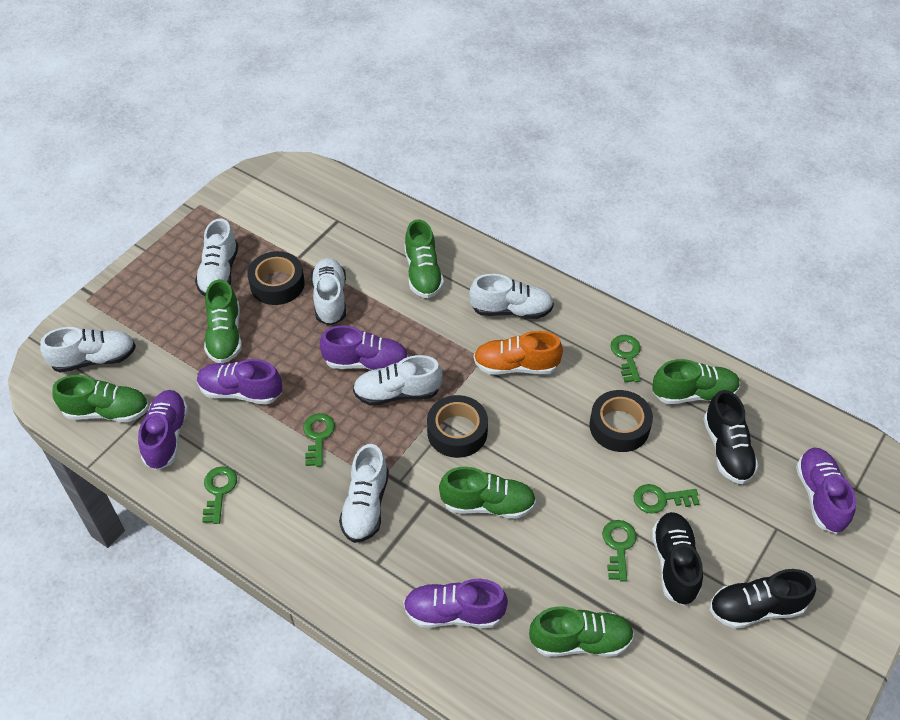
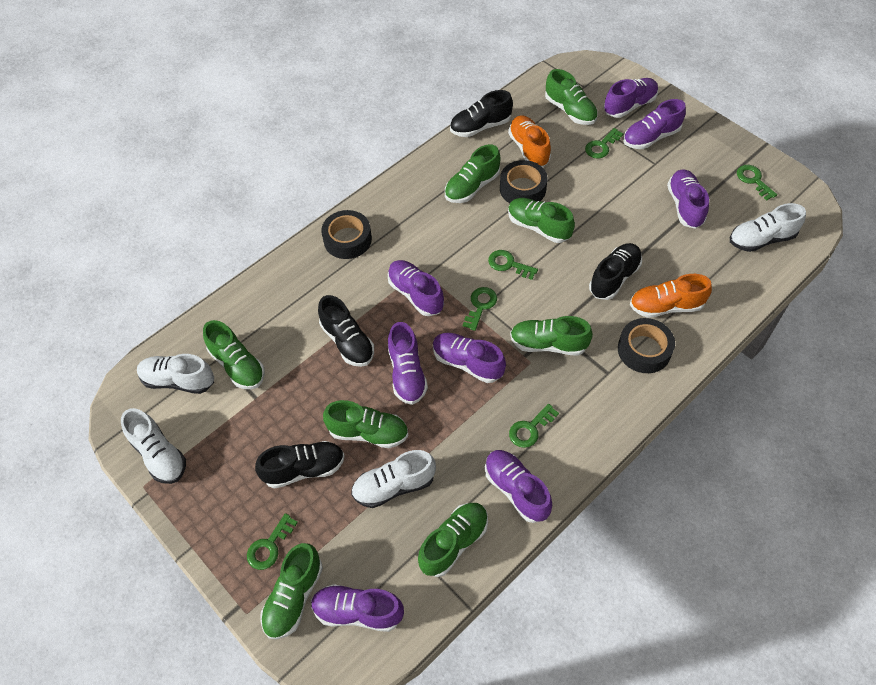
black shoe: 3 -> 4
green key: 5 -> 6
green shoe: 6 -> 8
orange shoe: 1 -> 2
purple shoe: 5 -> 8
white shoe: 6 -> 4

